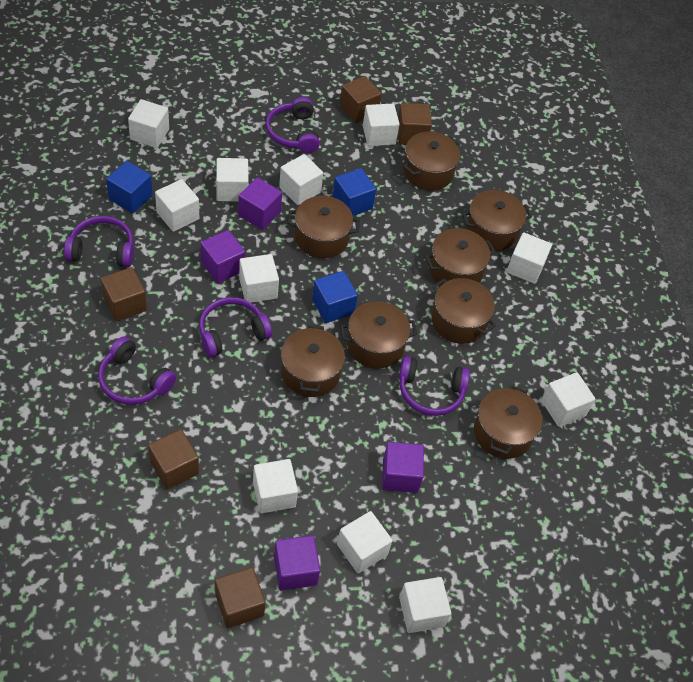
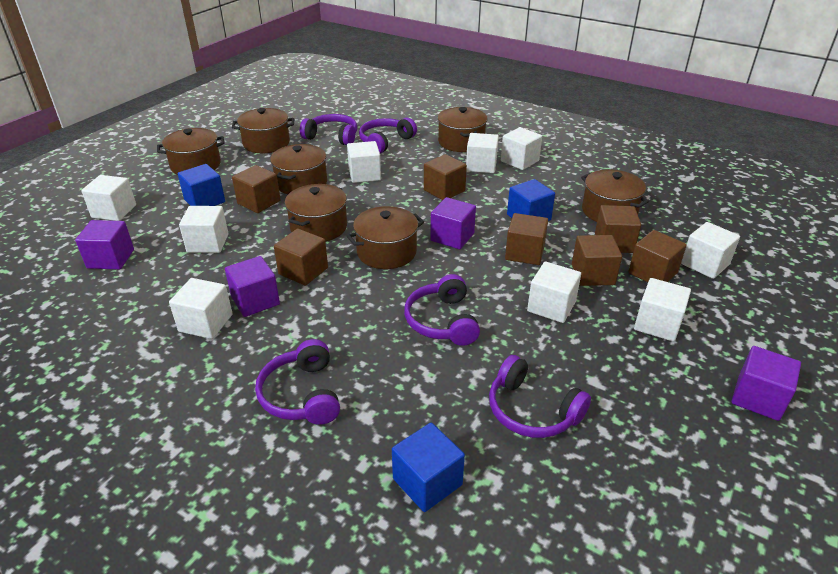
brown cube: 5 -> 7
brown pot: 8 -> 7
white cube: 11 -> 9

